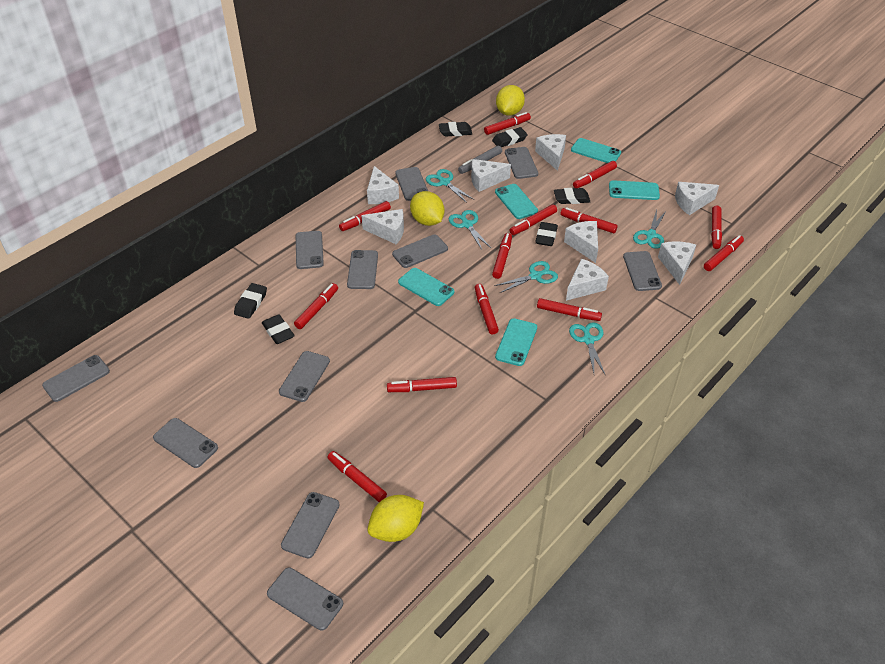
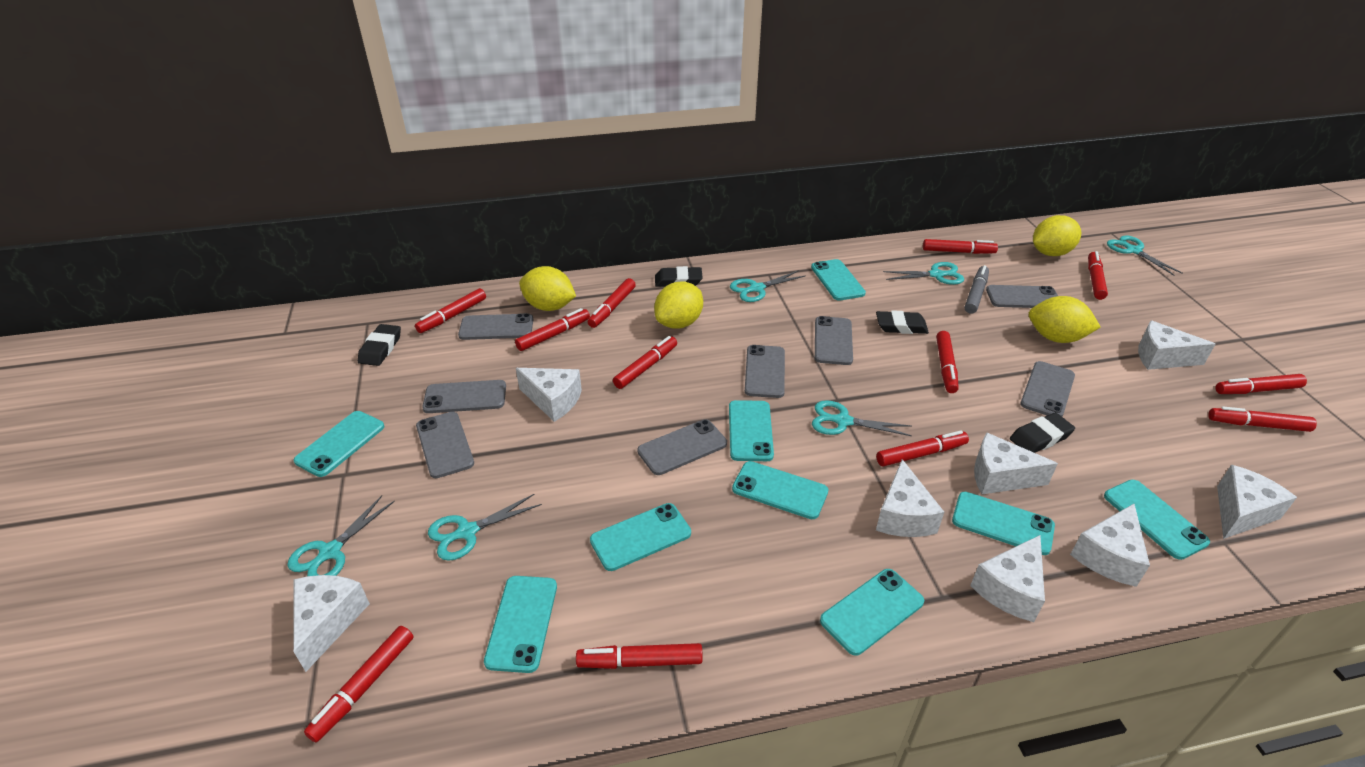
black eraser: 6 -> 4
grey phone: 11 -> 8
red marker: 13 -> 12
turquoise phone: 5 -> 9
turquoise scissors: 5 -> 6
yellow lemon: 3 -> 4

